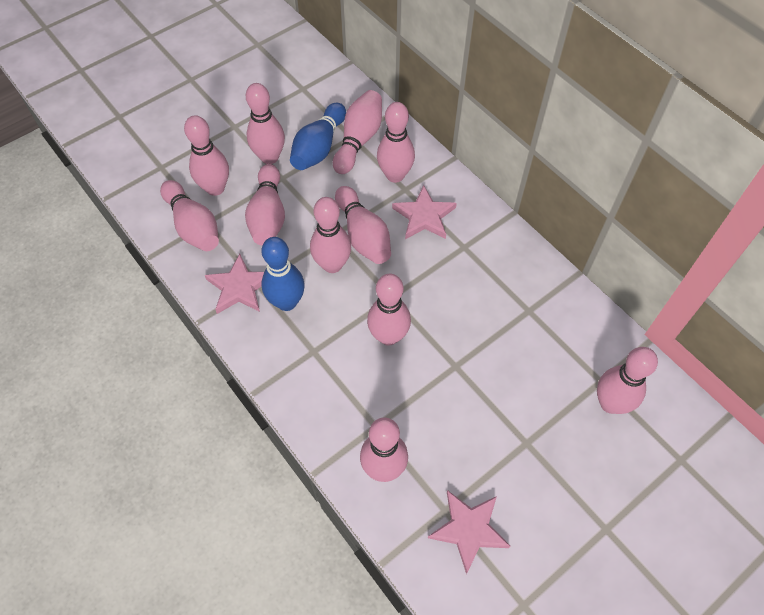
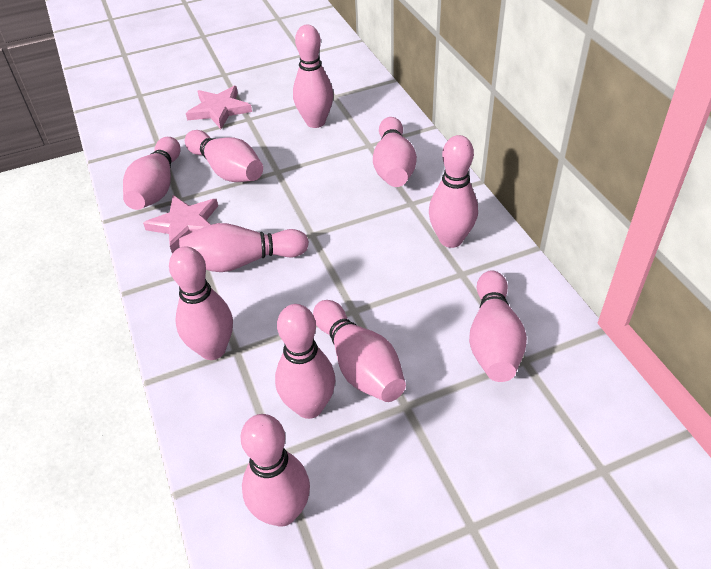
blue bowling pin: 2 -> 0
pink star: 3 -> 2

